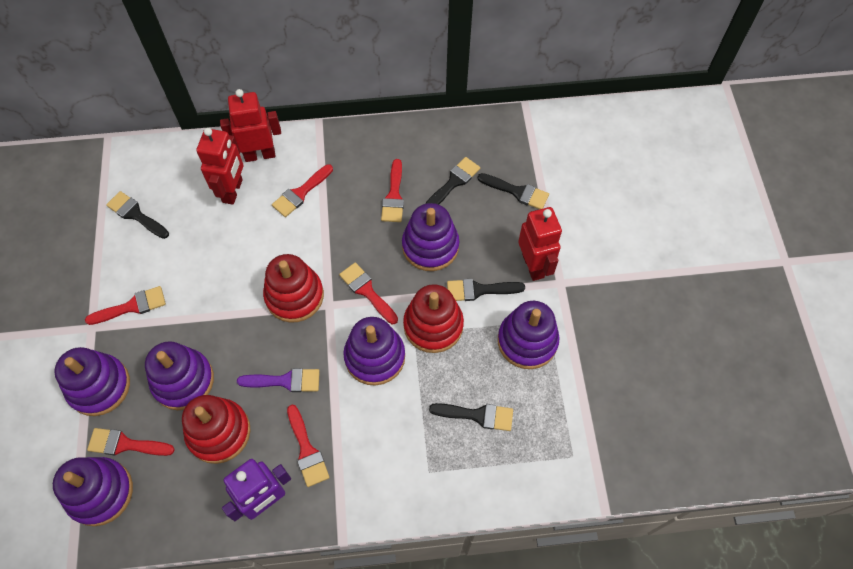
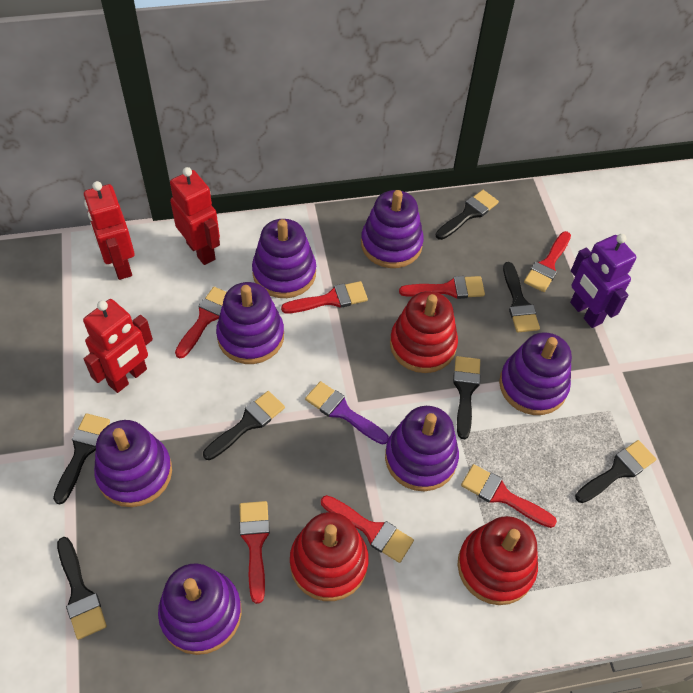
black brush: 5 -> 7
purple stacking toy: 6 -> 7
red brush: 6 -> 7

